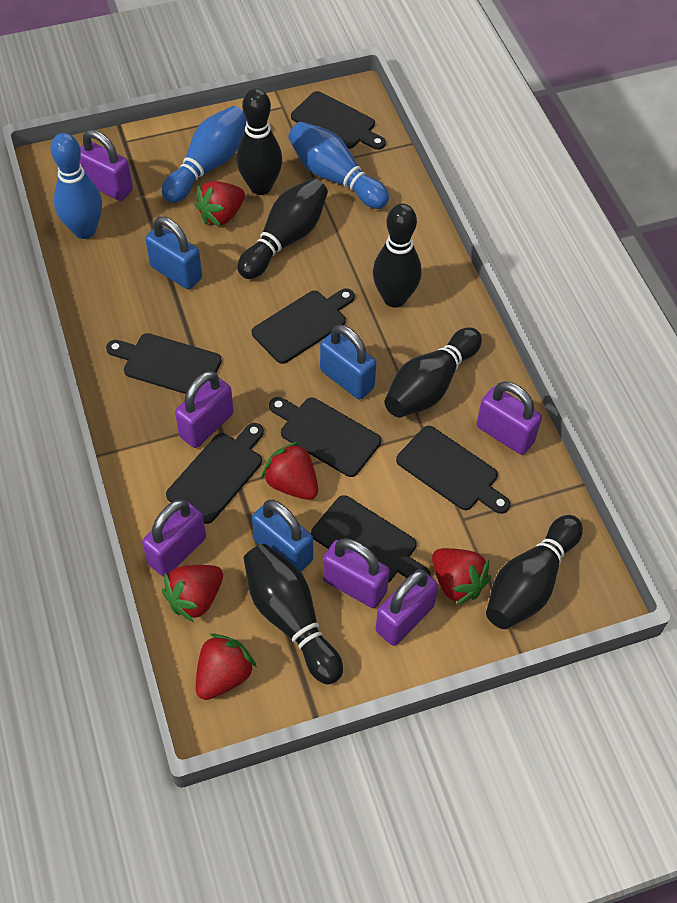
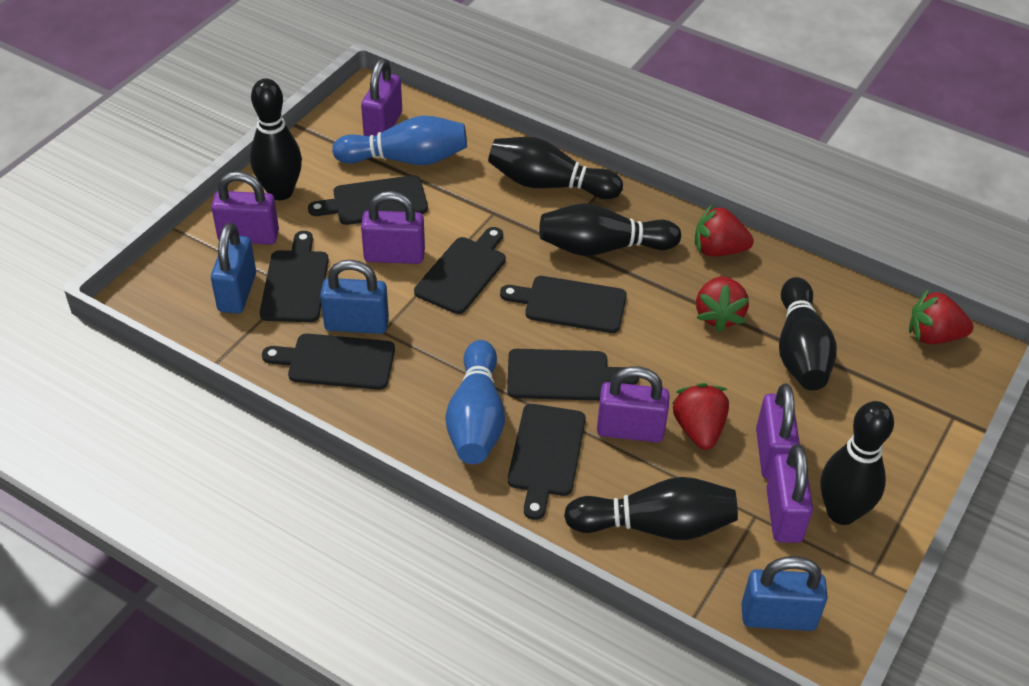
blue bowling pin: 3 -> 2
red strawberry: 5 -> 4

